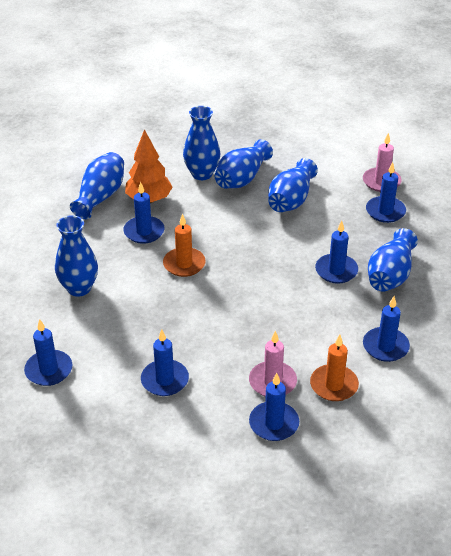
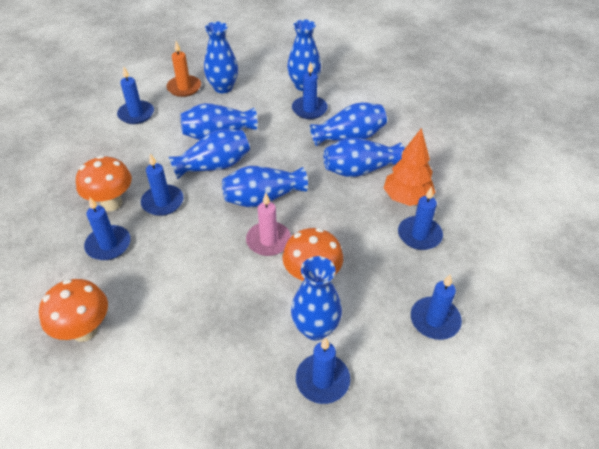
blue vase: 6 -> 8
orange candle: 2 -> 1
orange mushroom: 0 -> 3
pink candle: 2 -> 1

